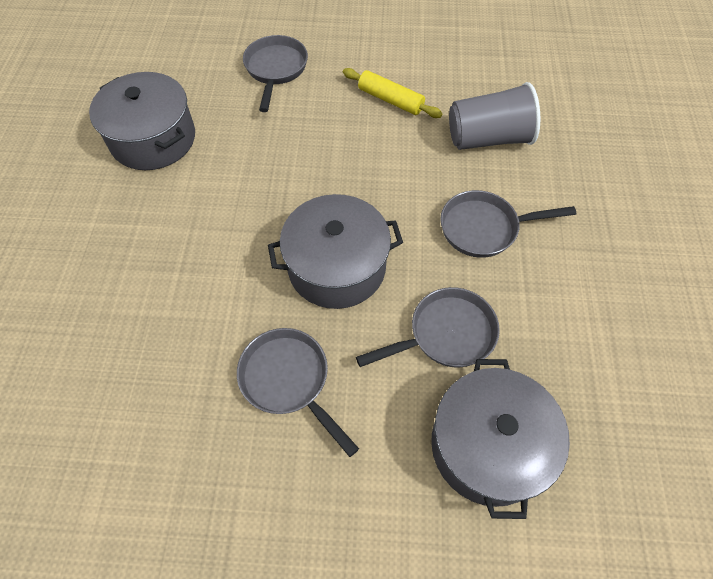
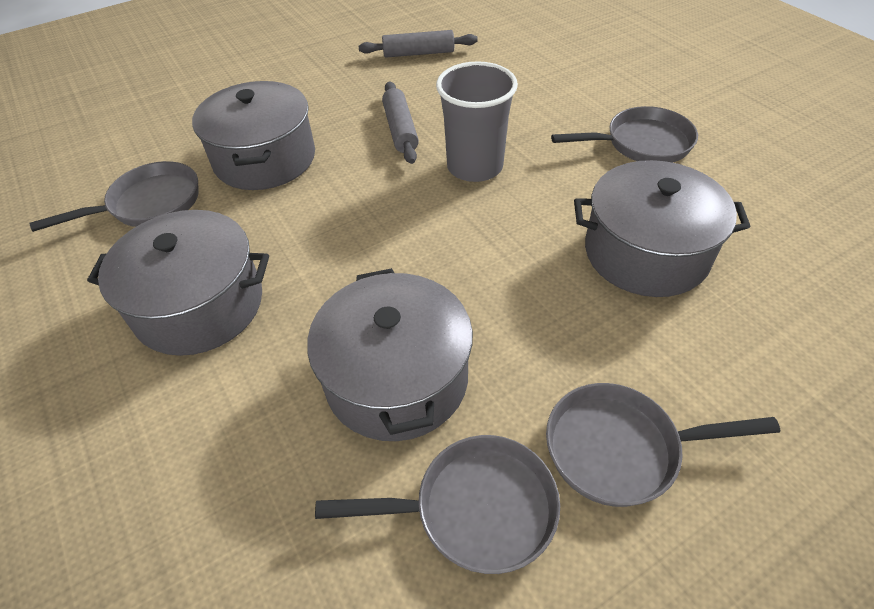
grey pot: 3 -> 4
grey rolling pin: 0 -> 2
yellow rolling pin: 1 -> 0

